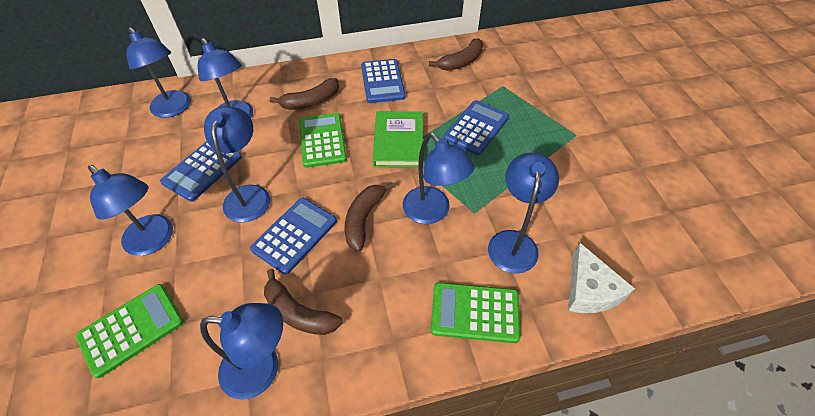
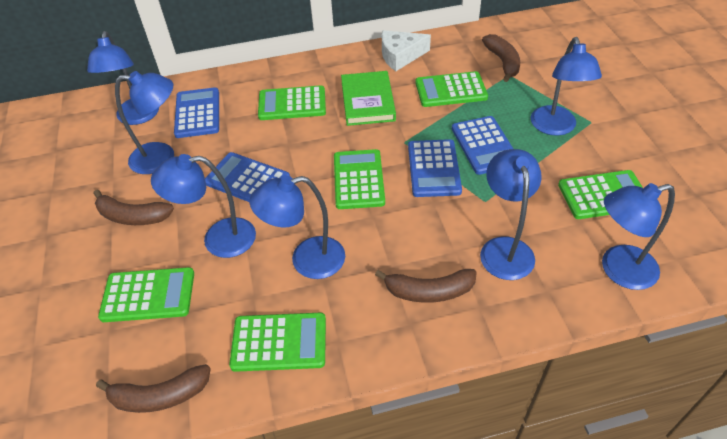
green calculator: 3 -> 6

